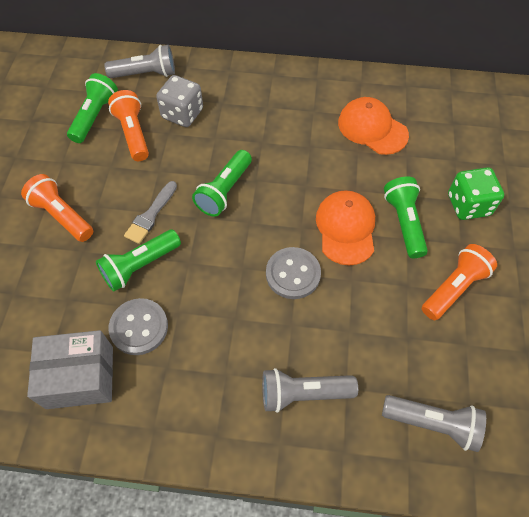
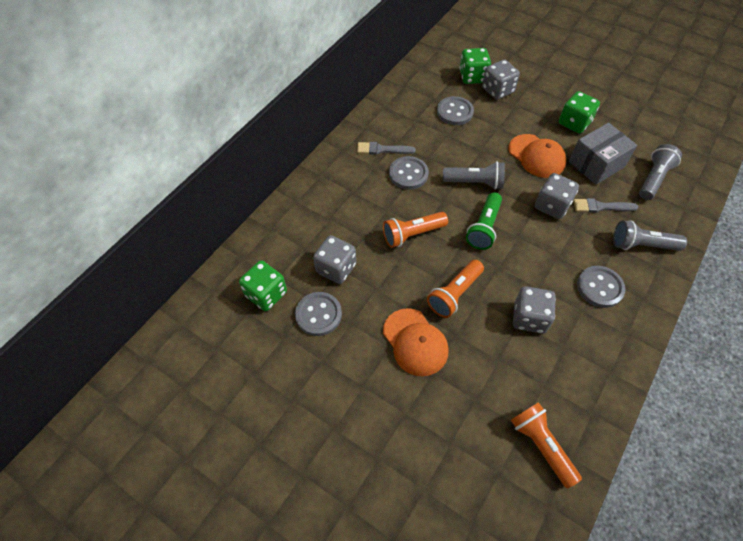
green dice: 1 -> 3
green flashlight: 4 -> 1
grey brush: 1 -> 2
grey button: 2 -> 4
grey dice: 1 -> 4

